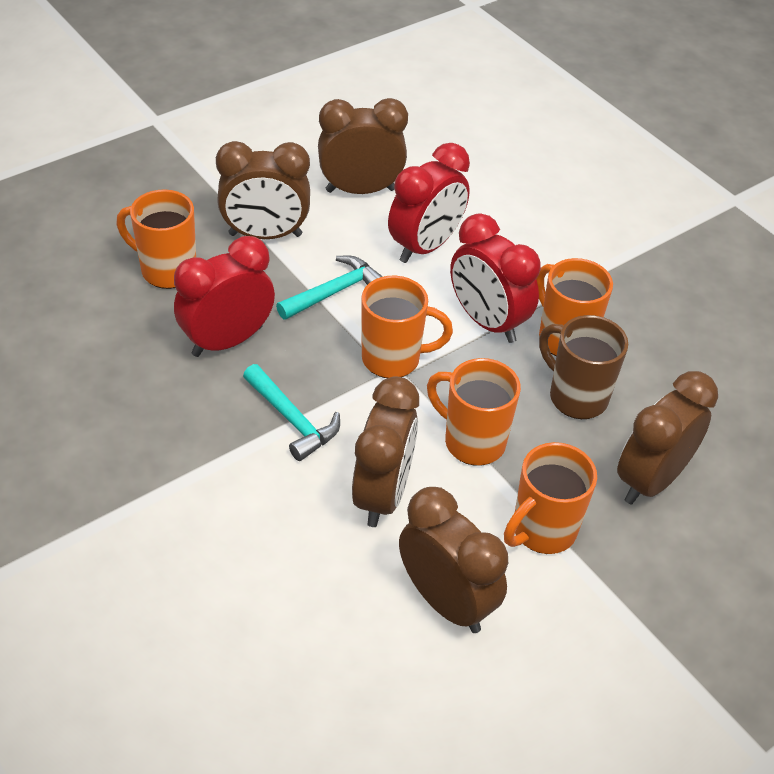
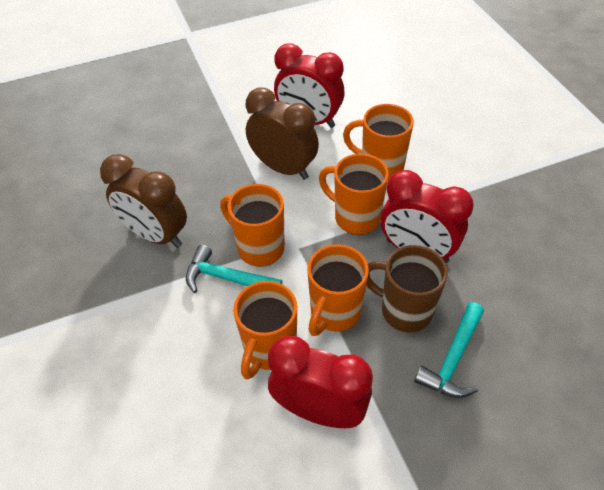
brown clock: 5 -> 2

